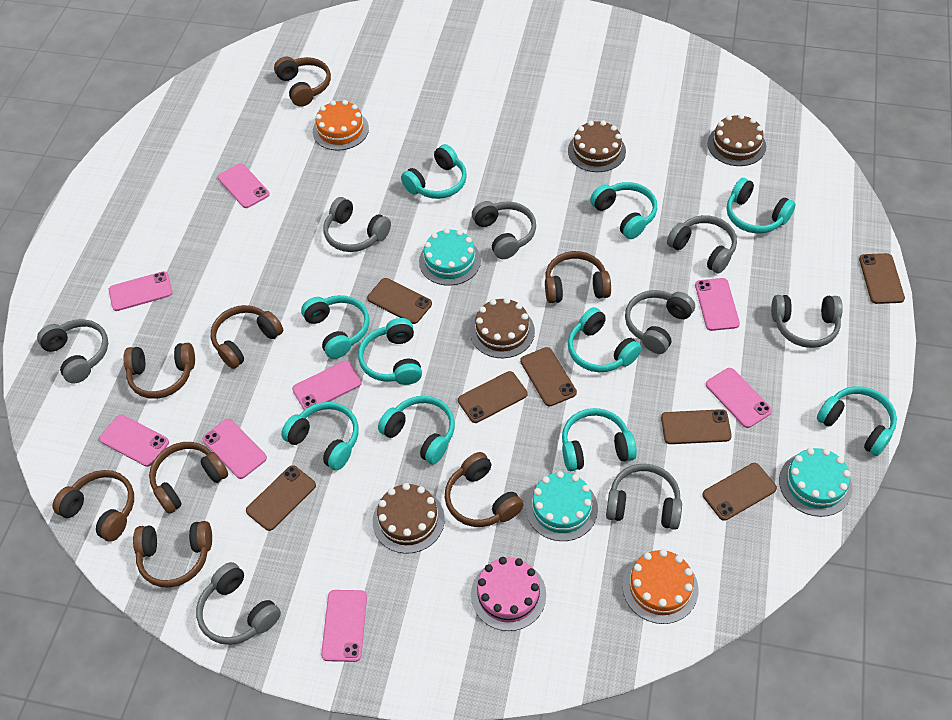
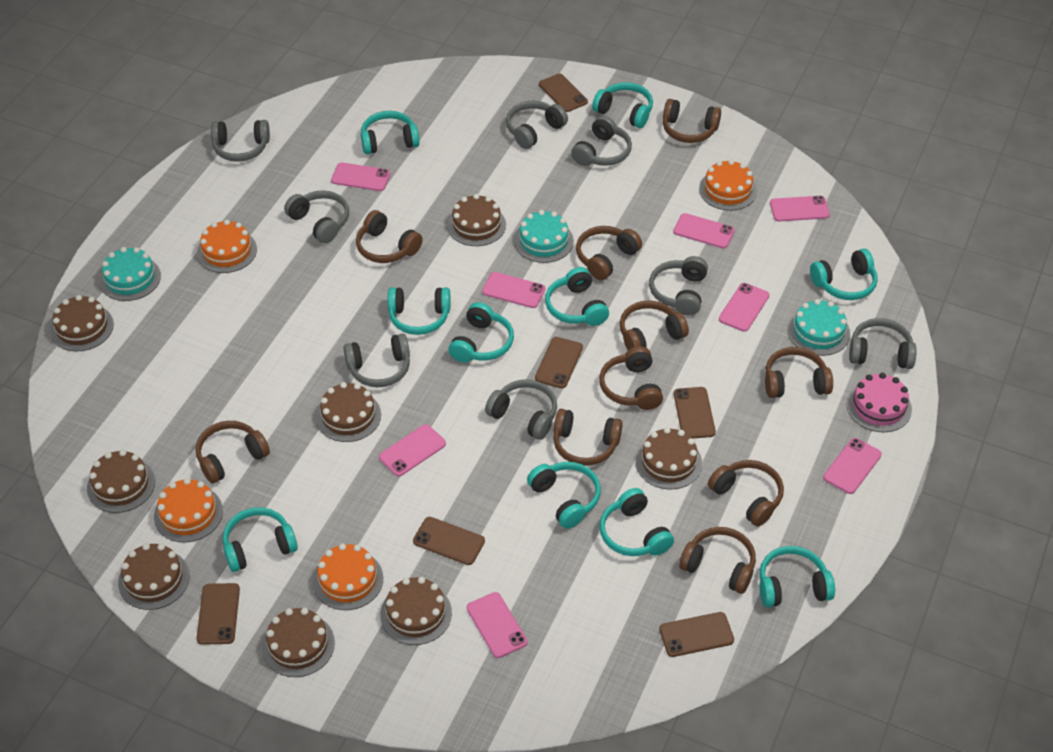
brown cake: 4 -> 8
brown headphones: 8 -> 10
brown phone: 7 -> 6
orange cake: 2 -> 4

